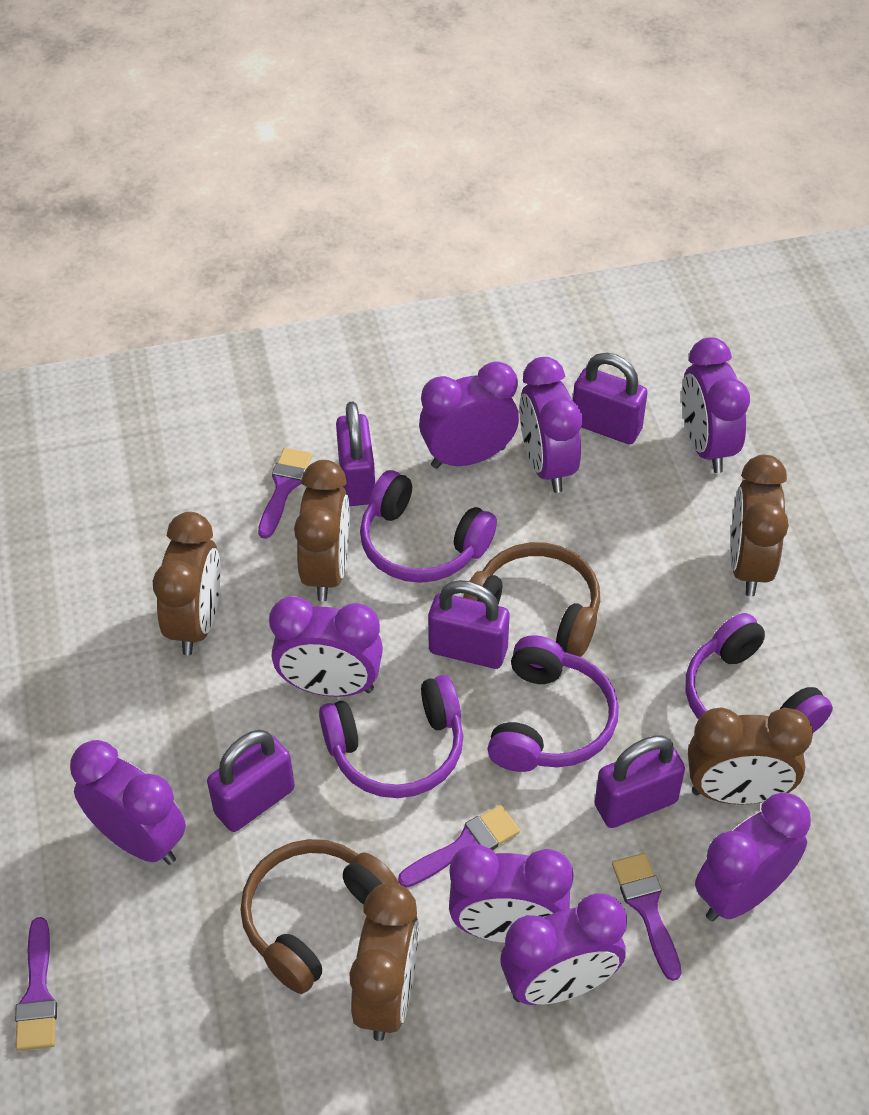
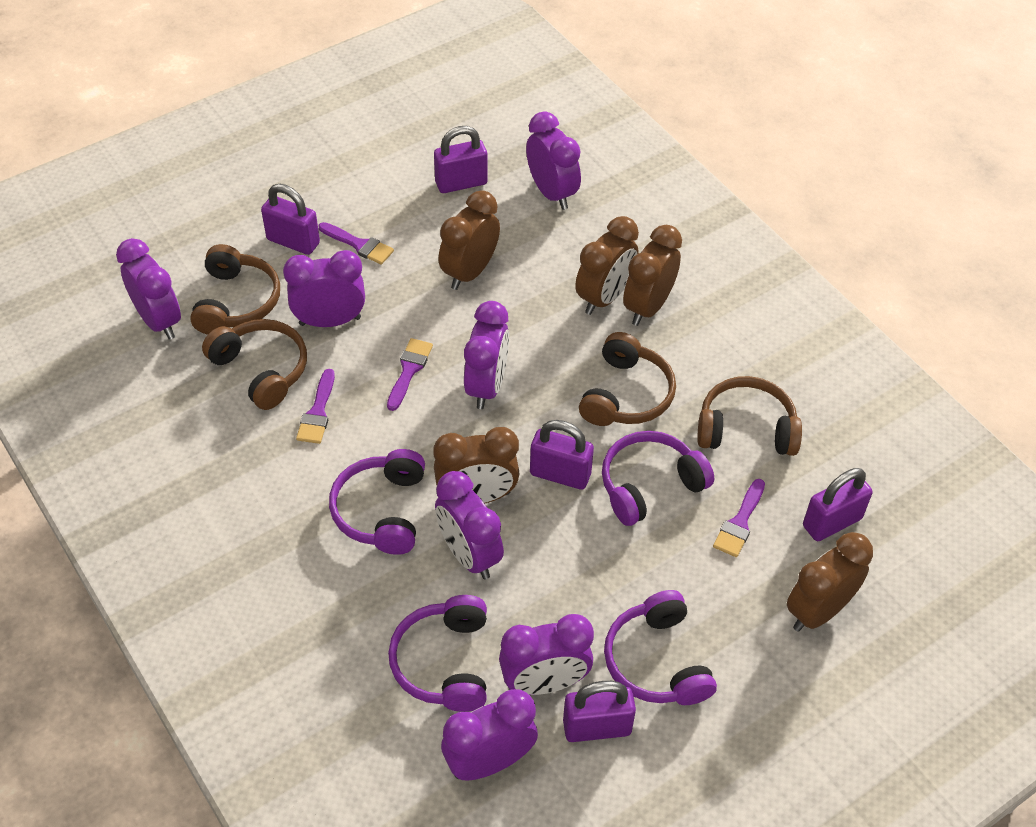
brown headphones: 2 -> 4
purple clock: 8 -> 7

